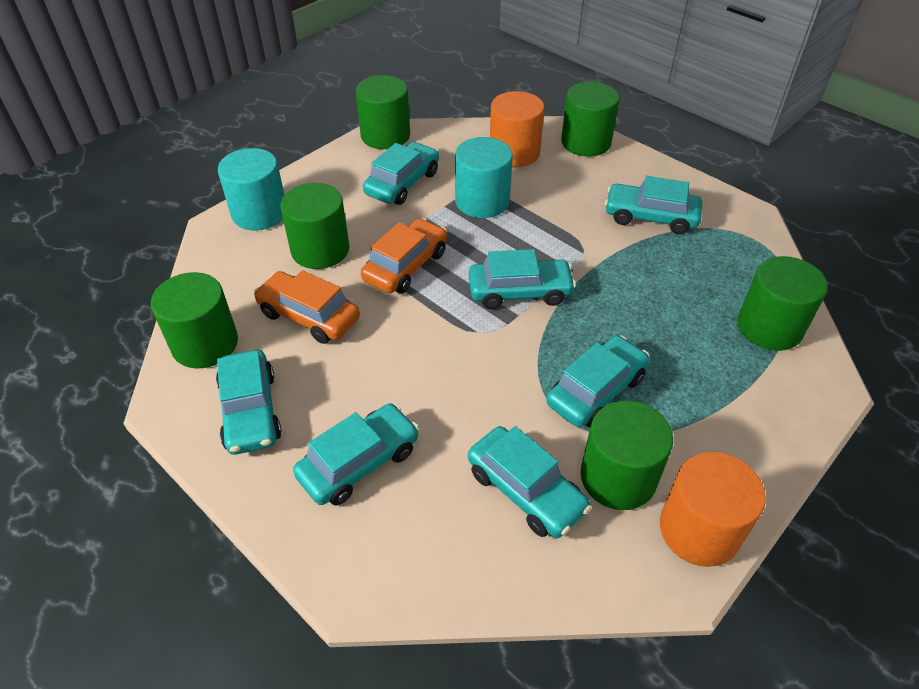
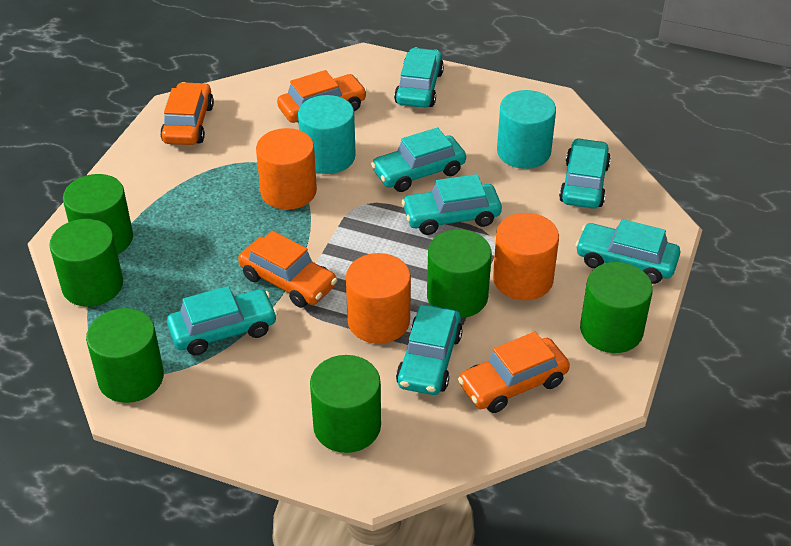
orange car: 2 -> 4
orange cylinder: 2 -> 3

